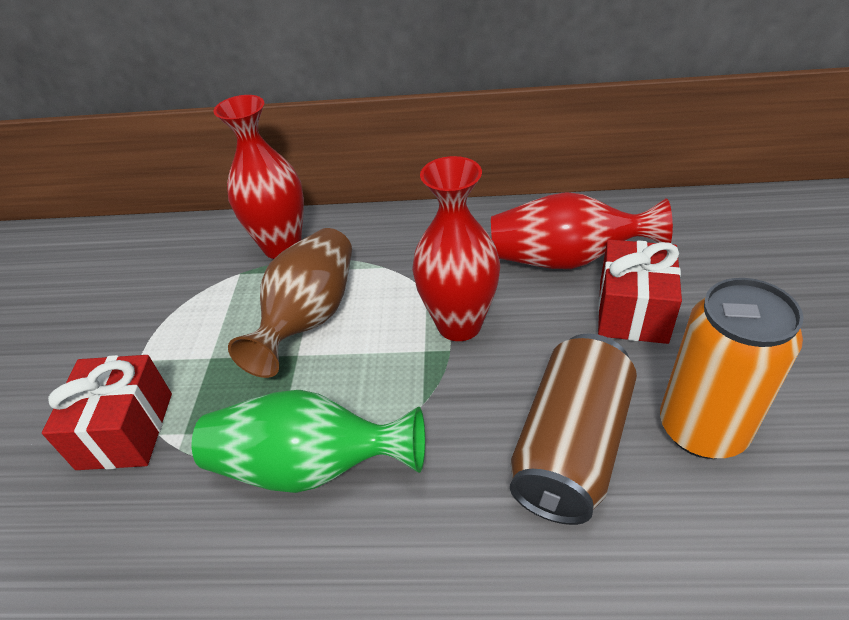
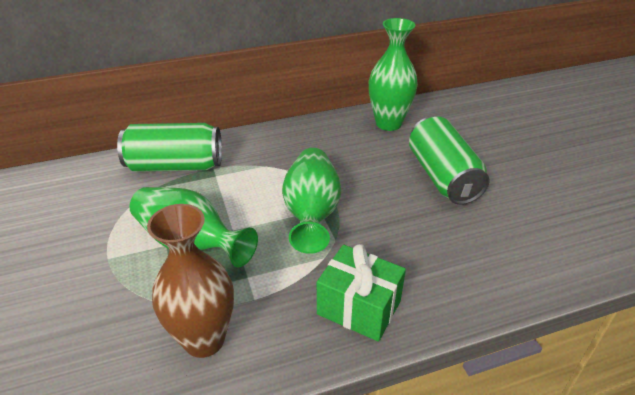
brown can: 1 -> 0
green can: 0 -> 2
green gift: 0 -> 1
green vase: 1 -> 3
orange can: 1 -> 0
red gift: 2 -> 0
red vase: 3 -> 0

